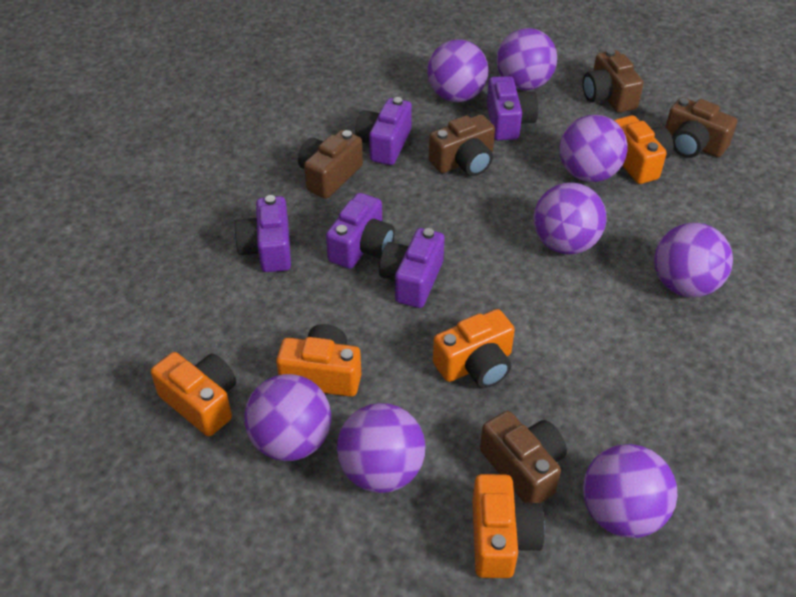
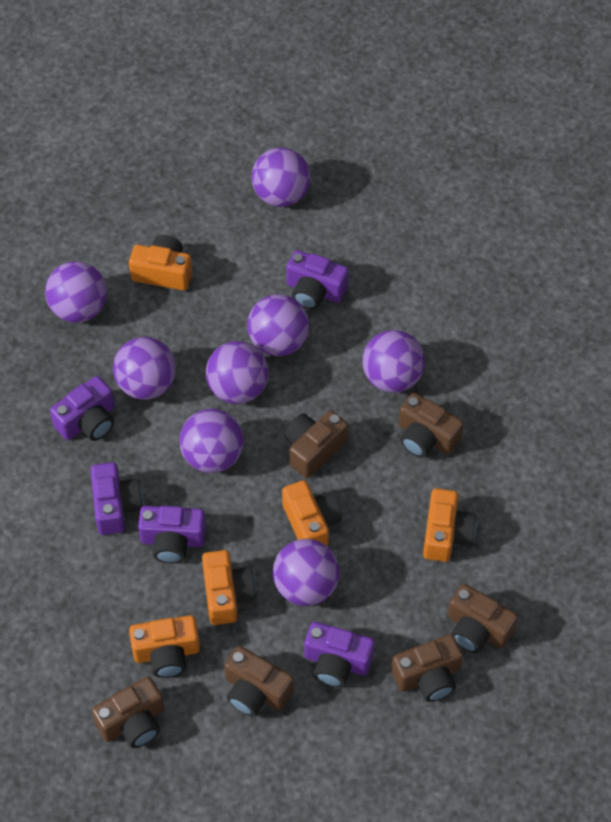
brown camera: 5 -> 6

